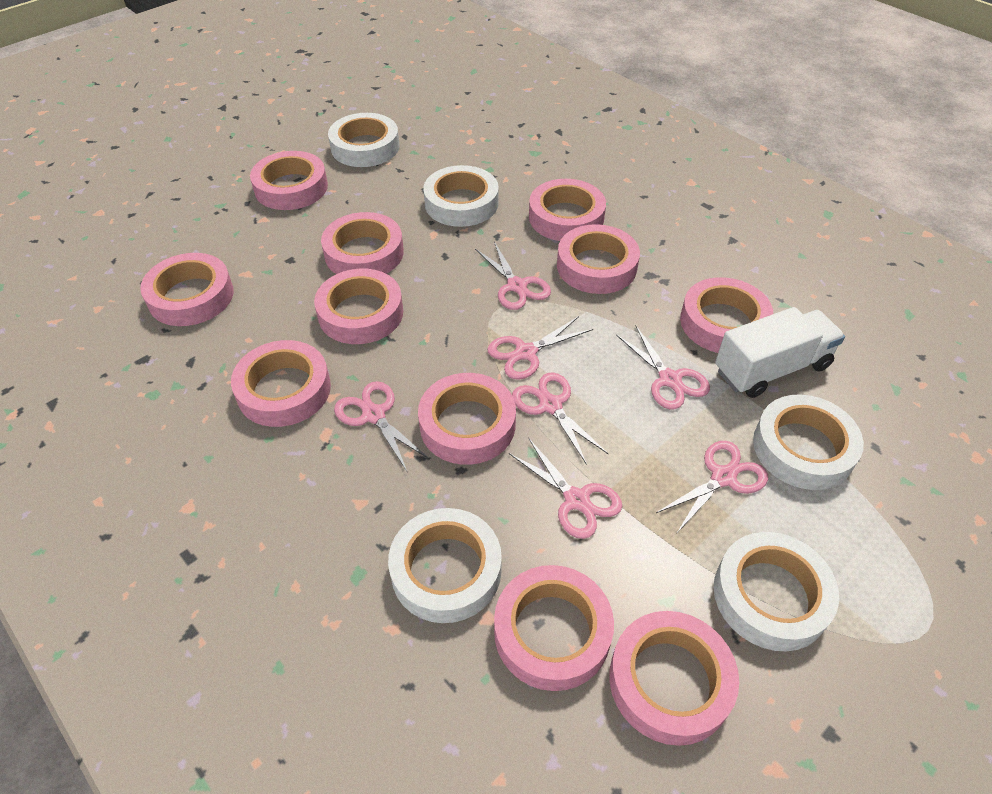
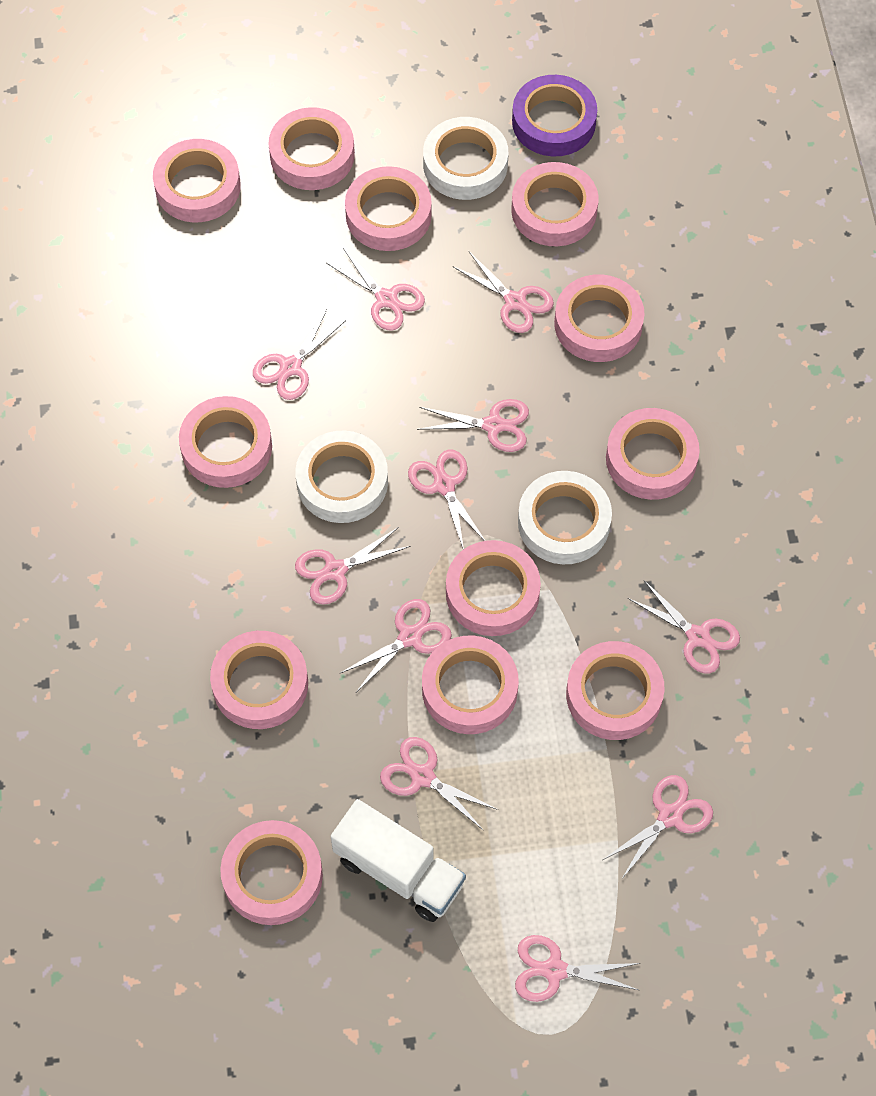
pink scissors: 7 -> 11
pink tape: 11 -> 12
purple tape: 0 -> 1
white tape: 5 -> 3

